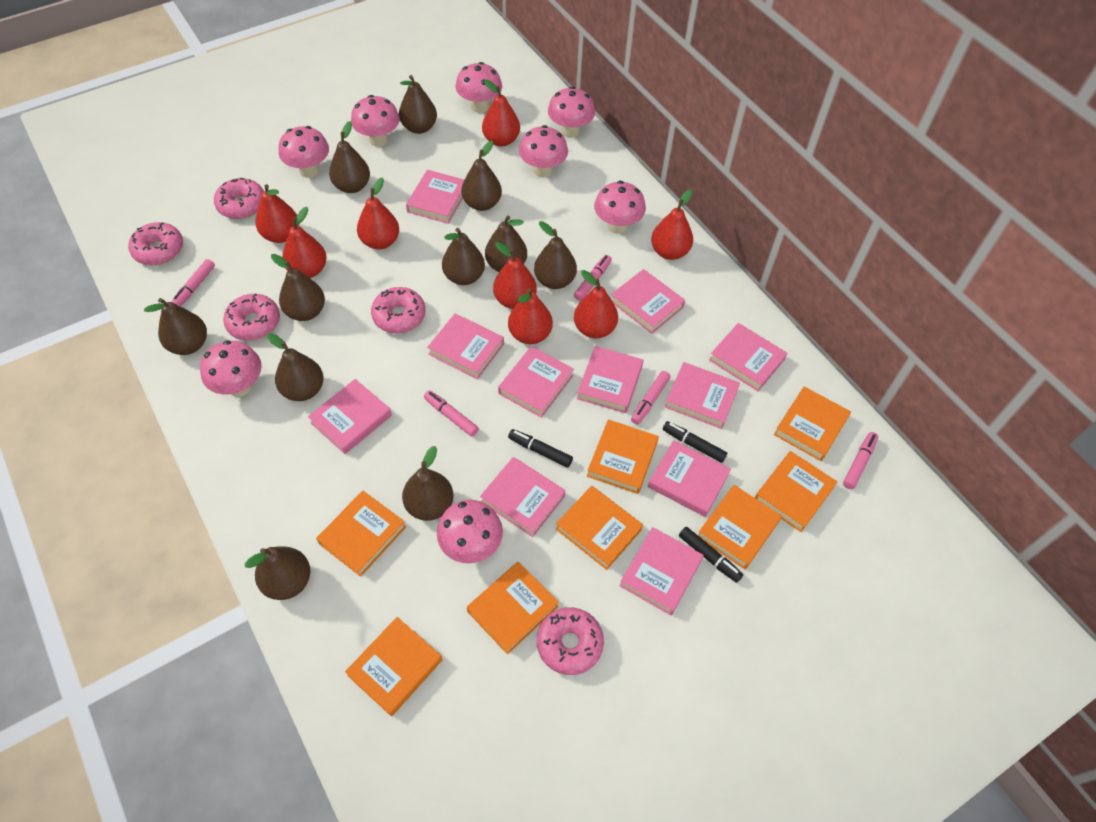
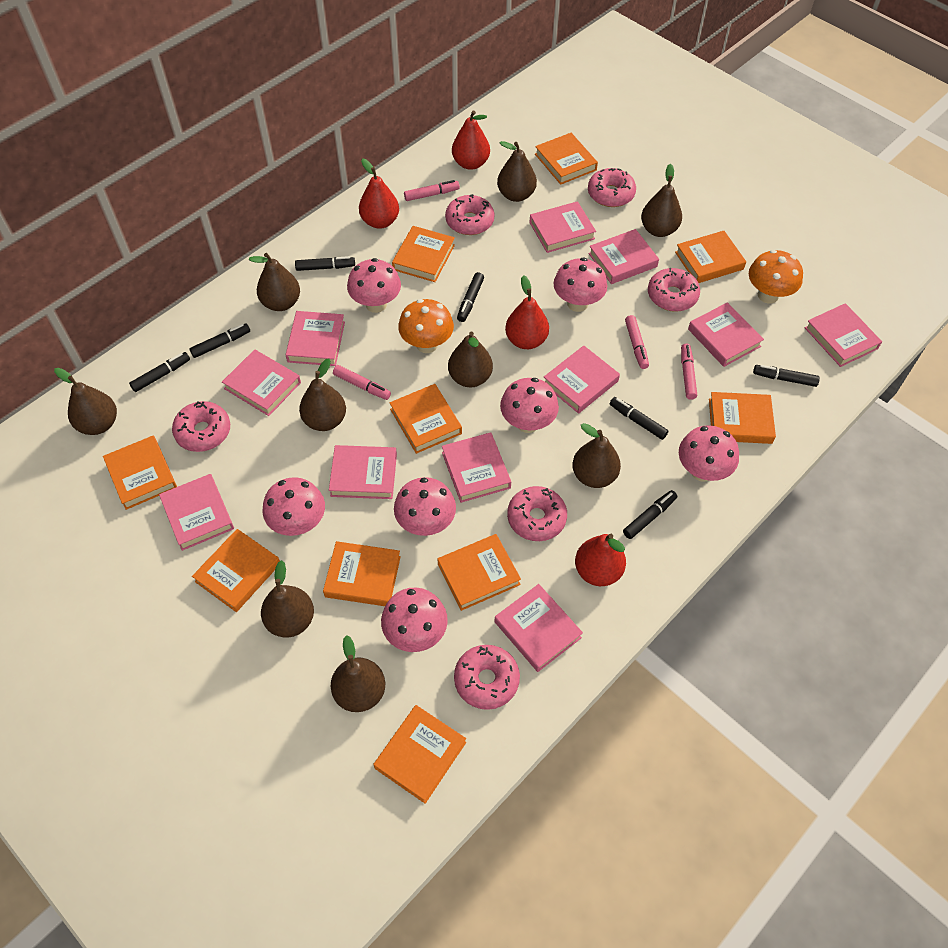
black marker: 3 -> 7
brown pear: 11 -> 9
orange book: 8 -> 10
orange mushroom: 0 -> 2
pink donut: 5 -> 6
pink marker: 5 -> 4
pink mushroom: 8 -> 7
red pear: 8 -> 4

